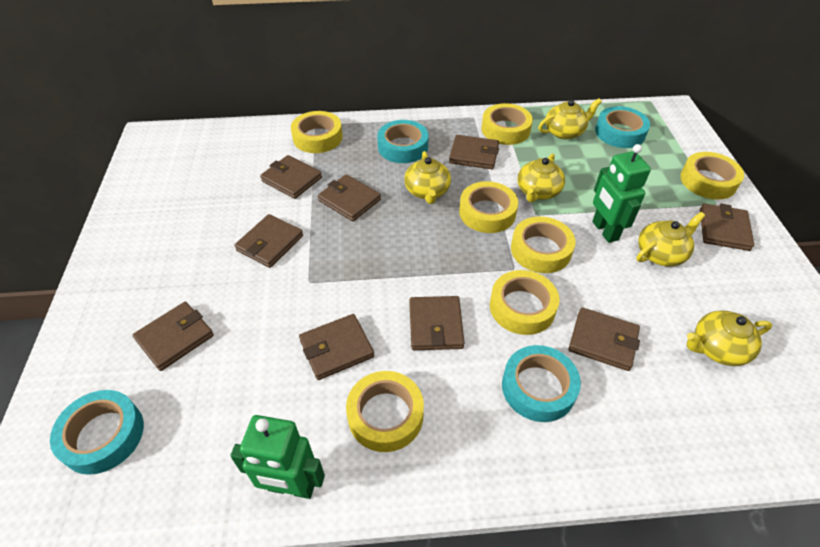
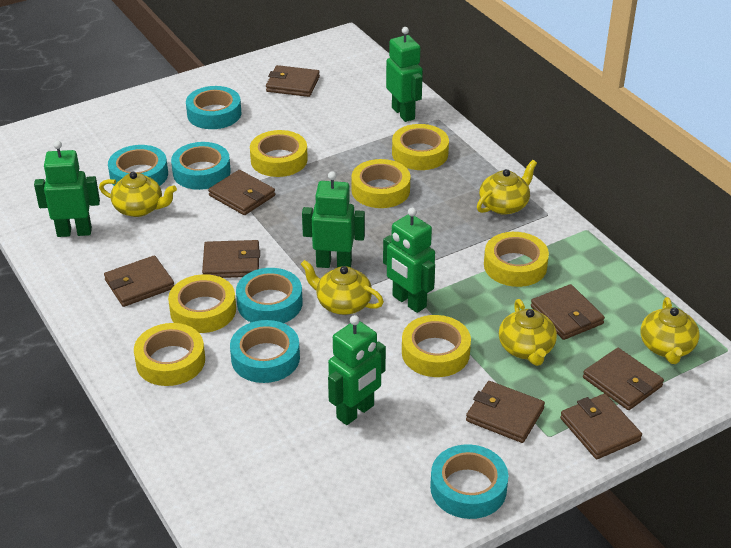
brown wallet: 9 -> 8
green robot: 2 -> 5
turquoise tape: 4 -> 6

